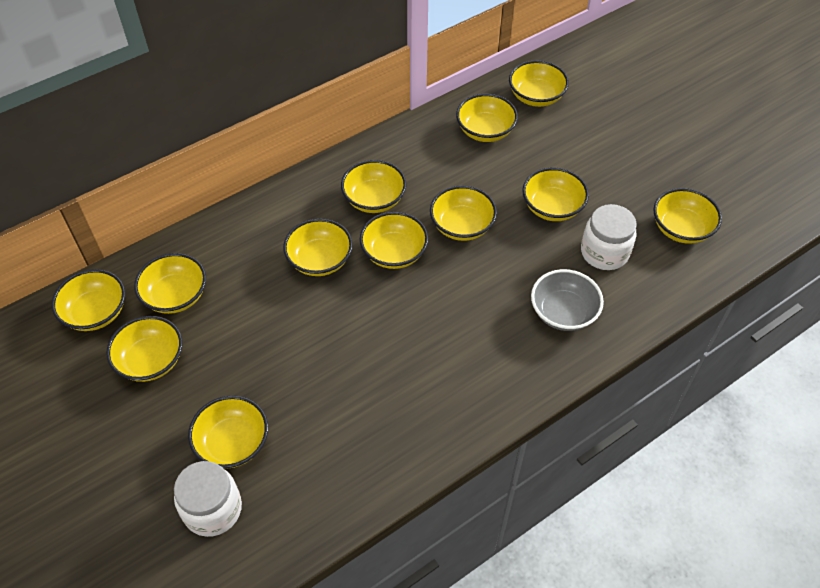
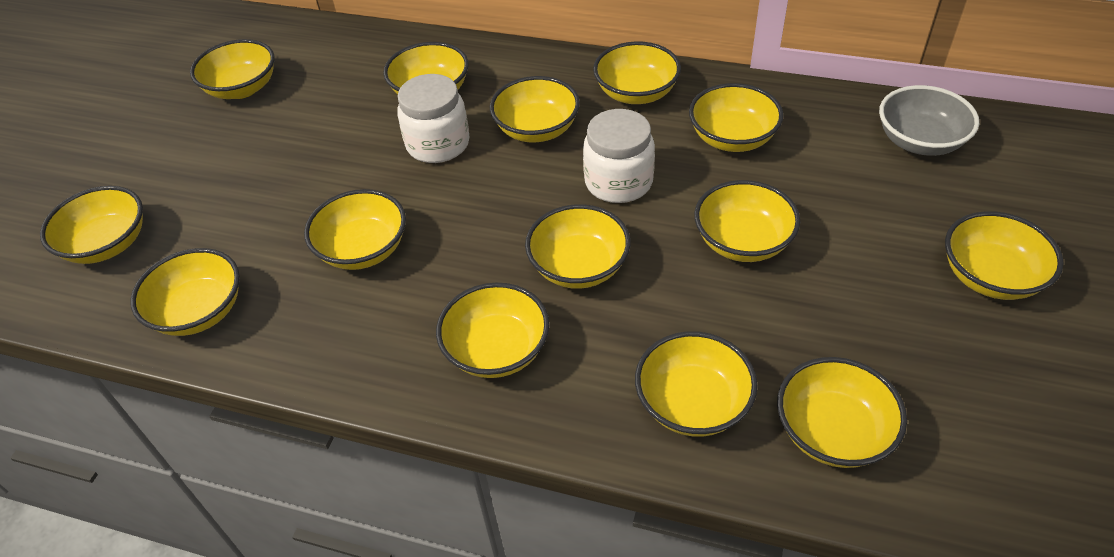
yellow bowl: 12 -> 14

